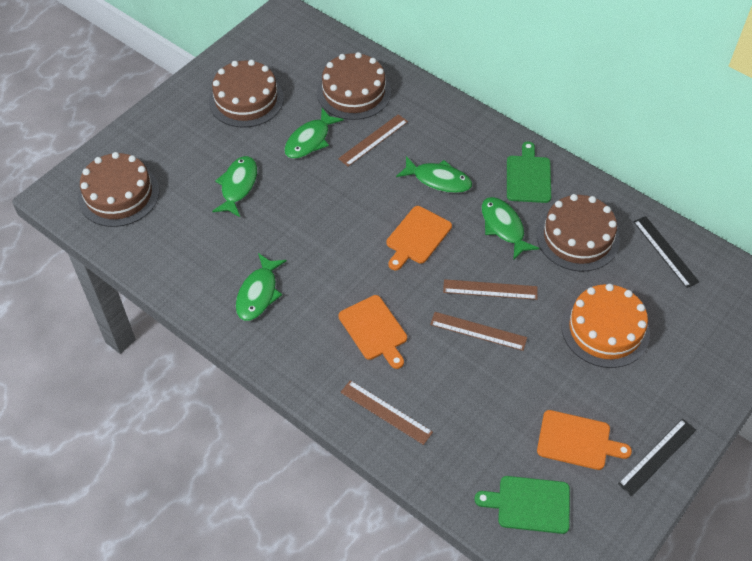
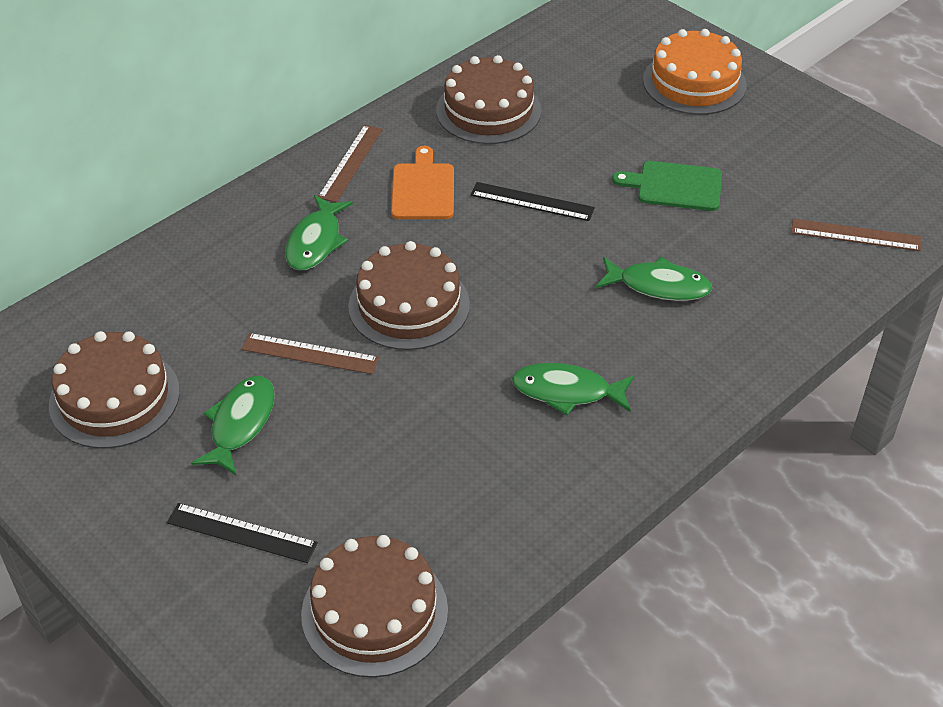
brown ruler: 4 -> 3
green cutting board: 2 -> 1
green fish: 5 -> 4
orange cutting board: 3 -> 1

